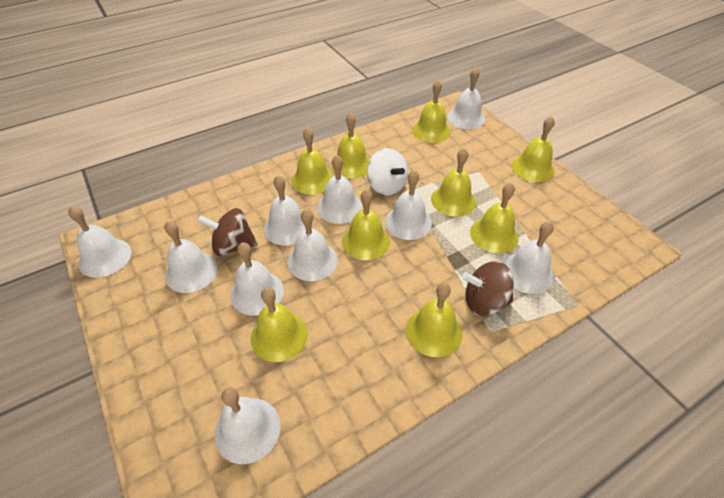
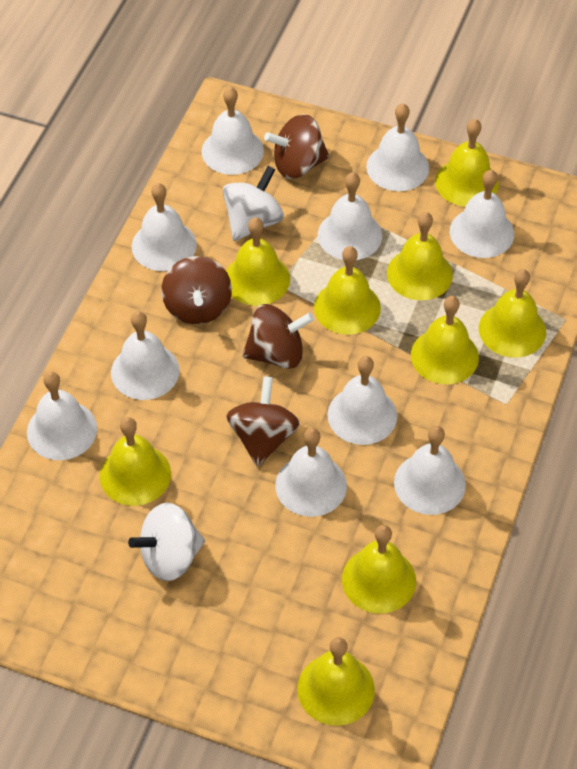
brown spinning top: 2 -> 4
white spinning top: 1 -> 2

